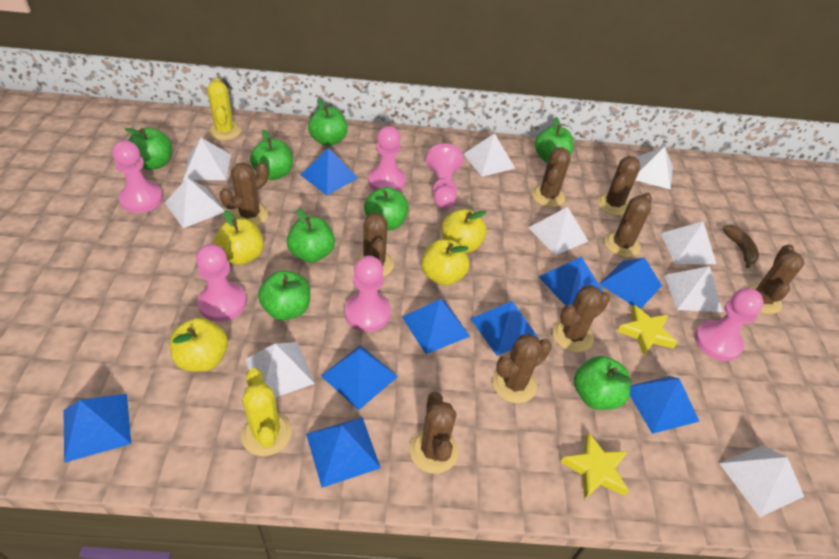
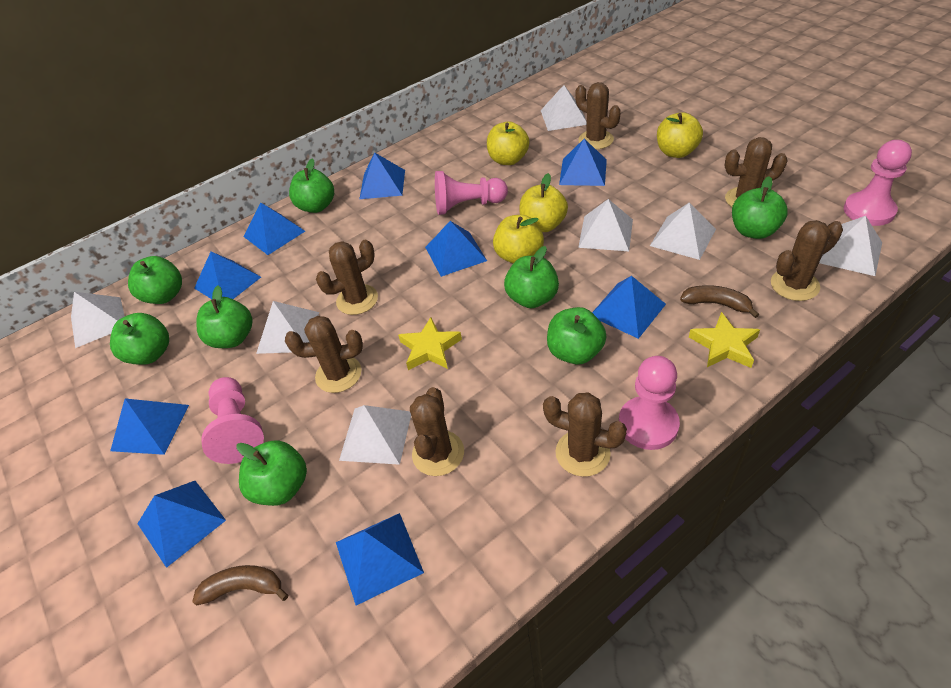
brown banana: 1 -> 2
brown cactus: 9 -> 7
pink pawn: 6 -> 4
white pyramid: 9 -> 7
yellow cactus: 2 -> 0

